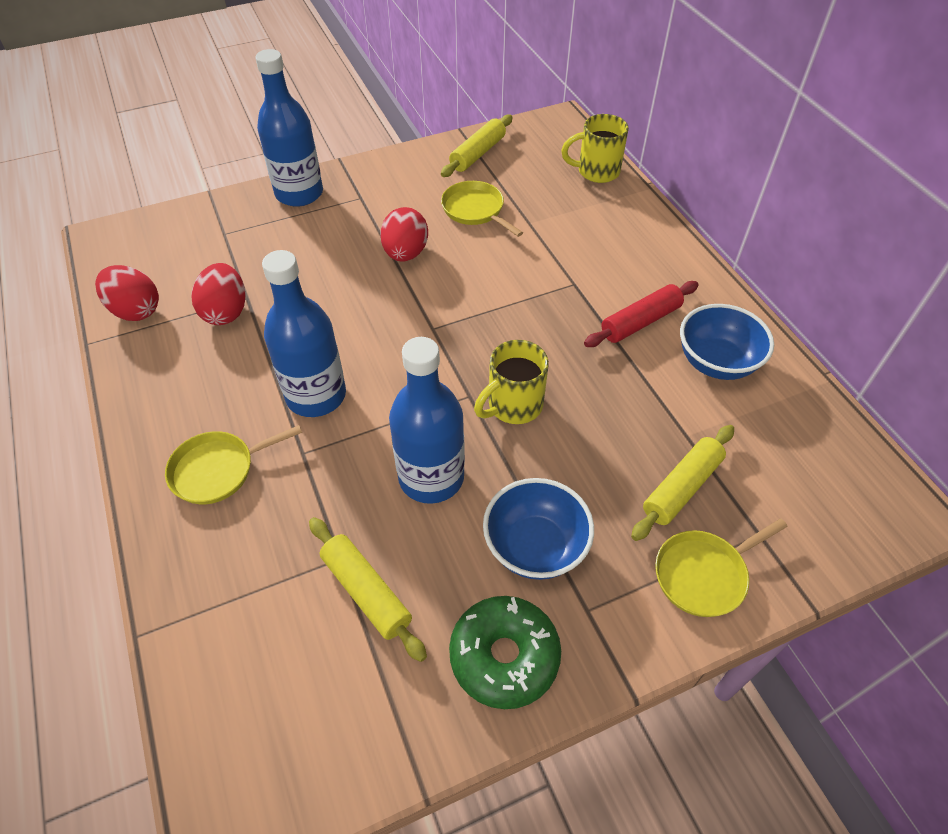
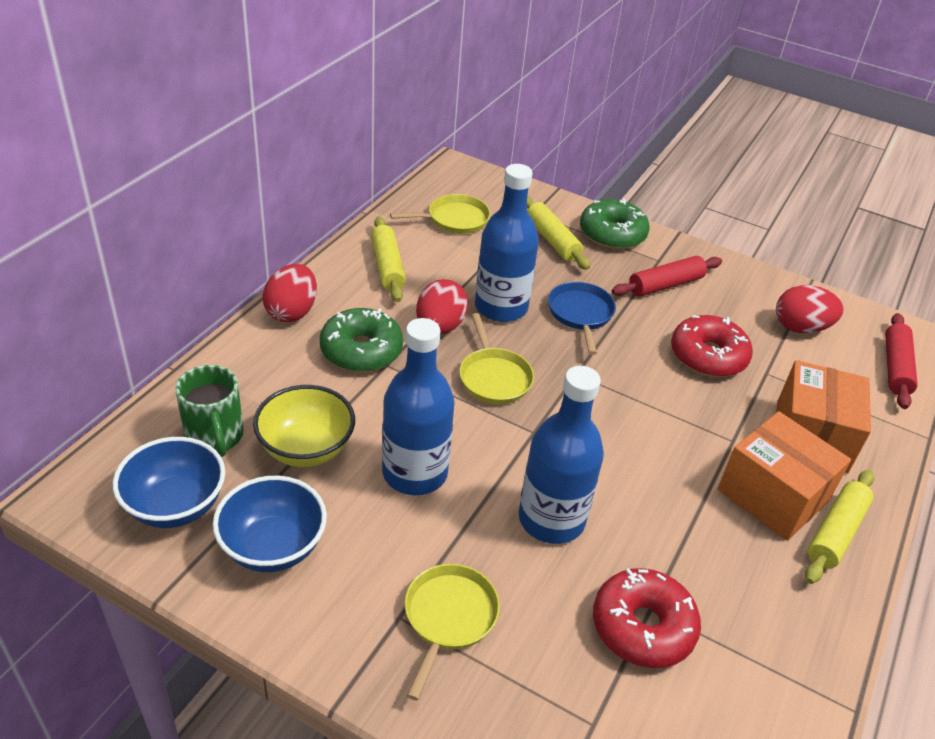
blue pan: 0 -> 1
green donut: 1 -> 2
green mug: 0 -> 1
orange box: 0 -> 2
red donut: 0 -> 2
red rolling pin: 1 -> 2
yellow bowl: 0 -> 1
yellow mug: 2 -> 0

